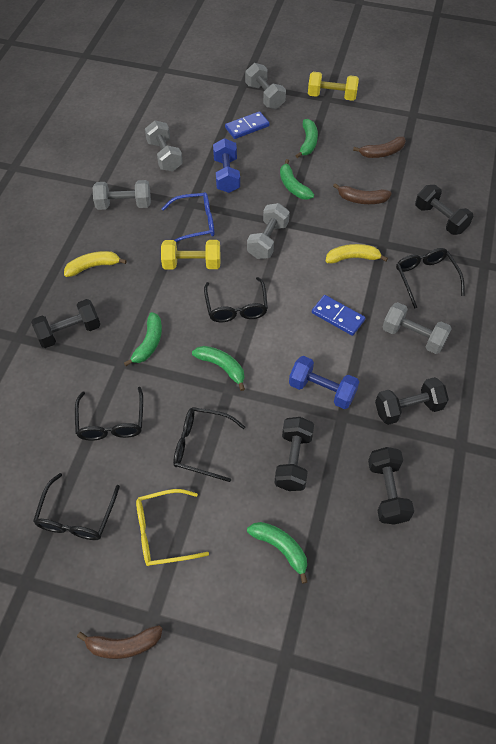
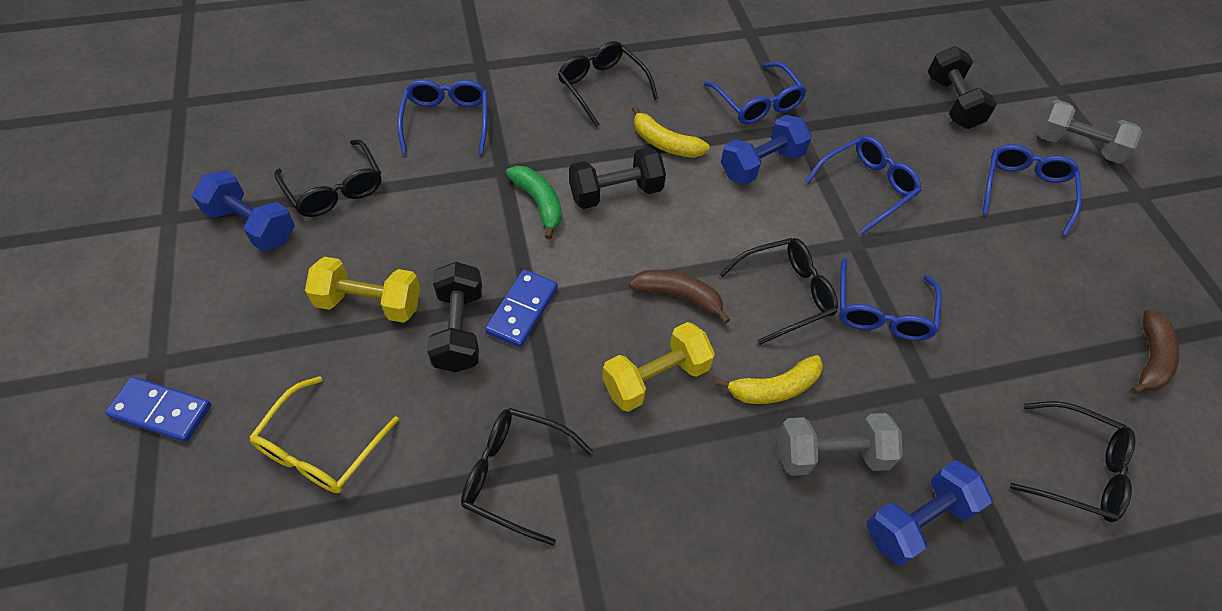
black dumbbell: 5 -> 3
blue dumbbell: 2 -> 3
blue glasses: 1 -> 5
brown banana: 3 -> 2
green banana: 5 -> 1
grey dumbbell: 5 -> 2

